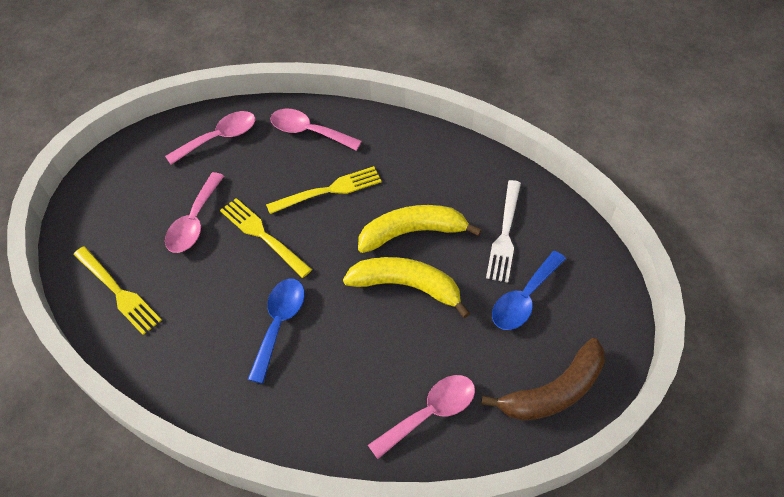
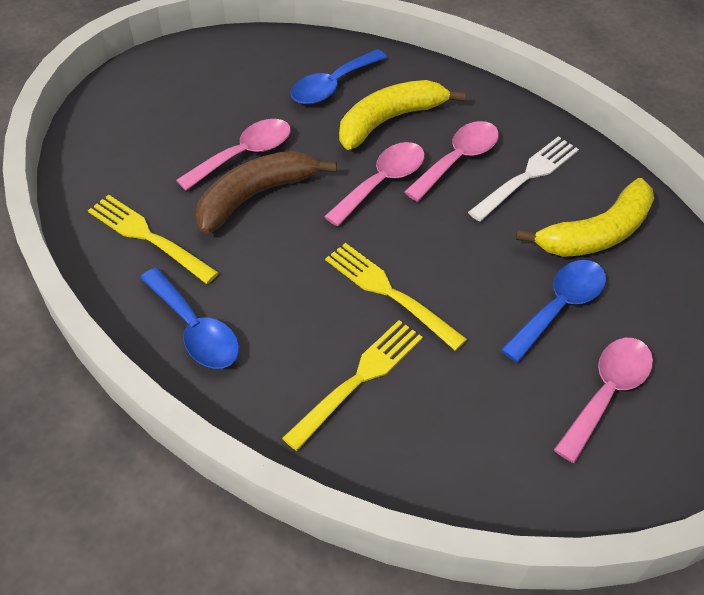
blue spoon: 2 -> 3

